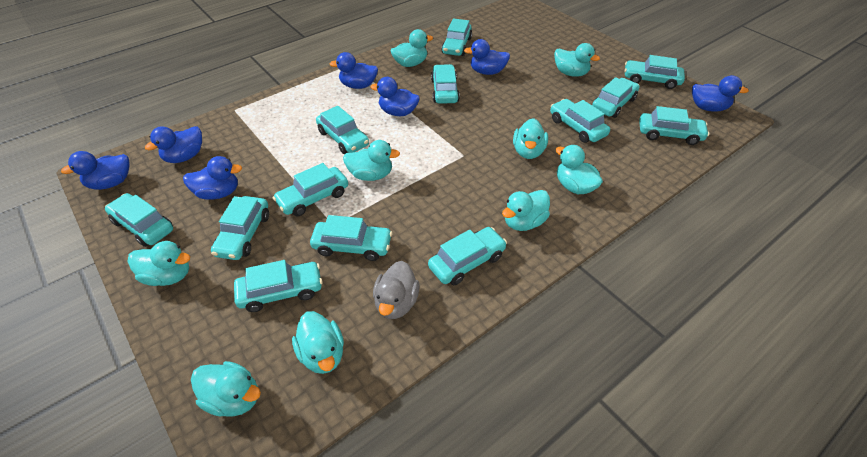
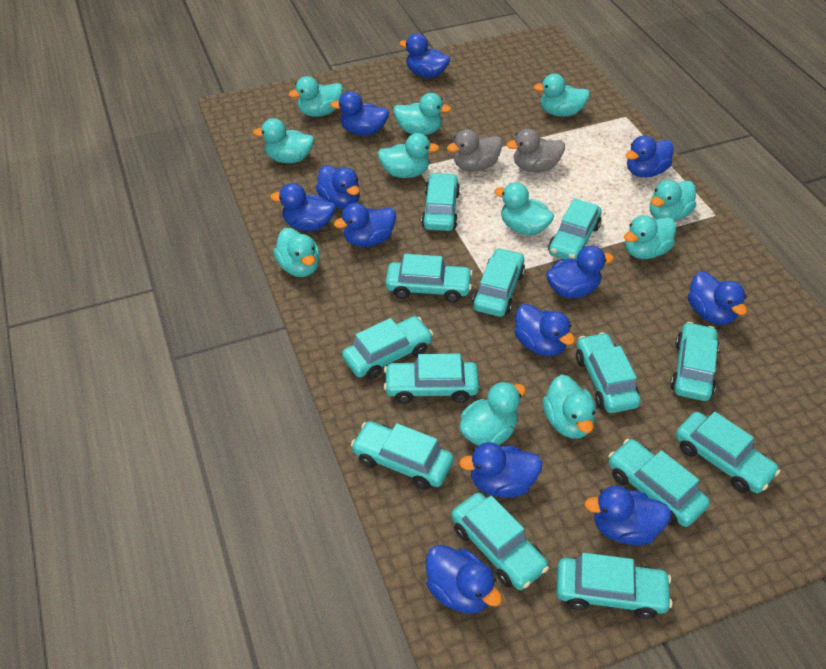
blue duck: 7 -> 12
grey duck: 1 -> 2
turquoise duck: 9 -> 11

